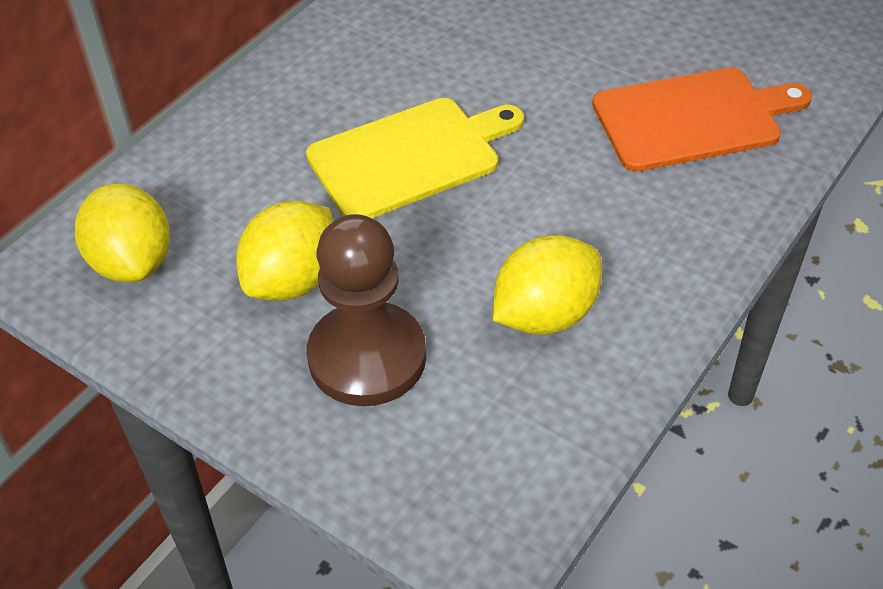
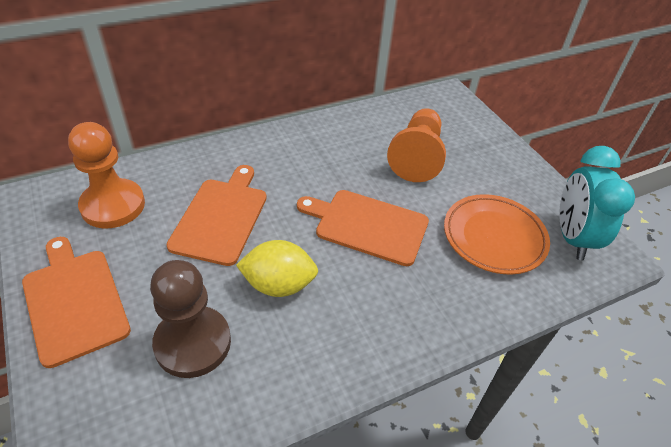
orange cutting board: 1 -> 3
orange pawn: 0 -> 2
orange plate: 0 -> 1
turquoise clock: 0 -> 1
yellow cutting board: 1 -> 0
yellow lemon: 3 -> 1

